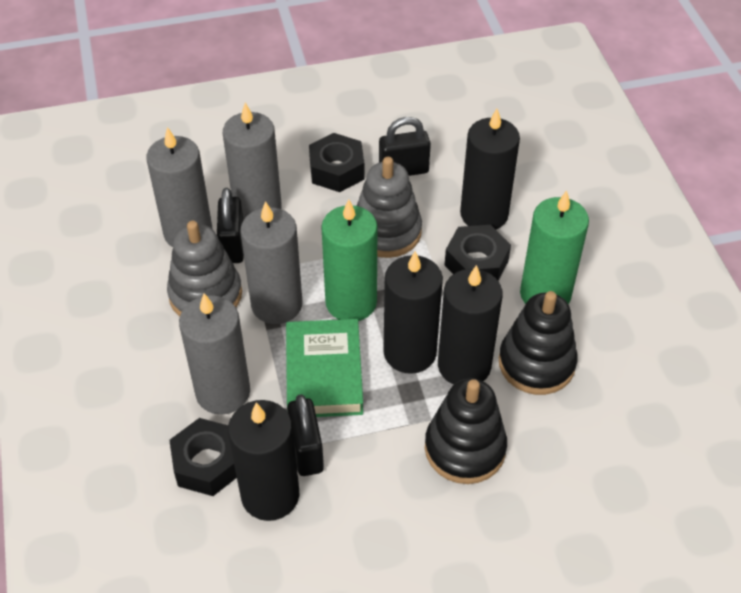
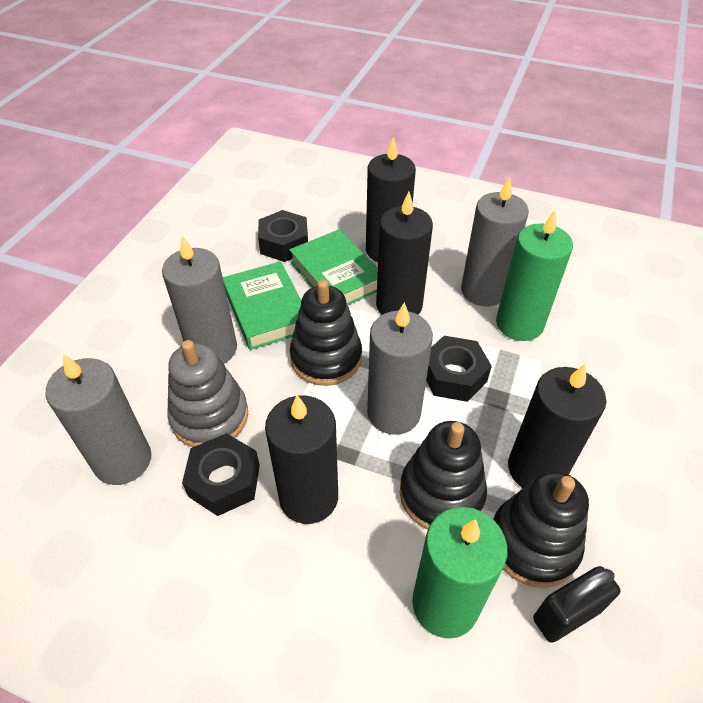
black padlock: 3 -> 1
black stacking toy: 2 -> 3
green book: 1 -> 2
grey stacking toy: 2 -> 1

